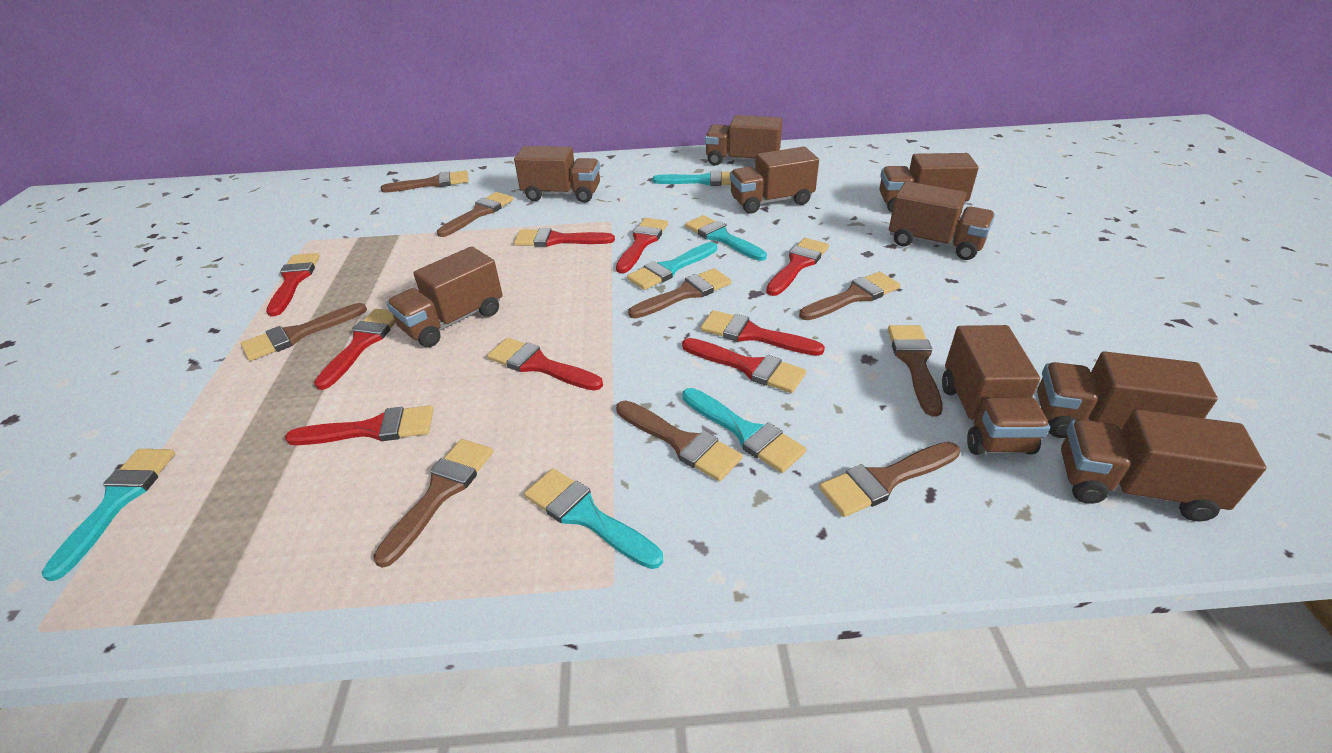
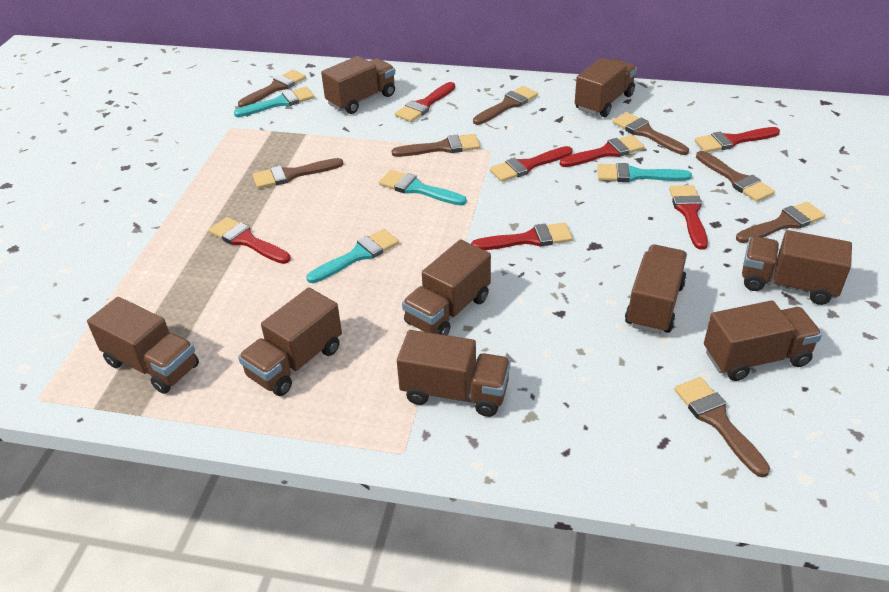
brown brush: 9 -> 8
red brush: 9 -> 7
turquoise brush: 6 -> 4

